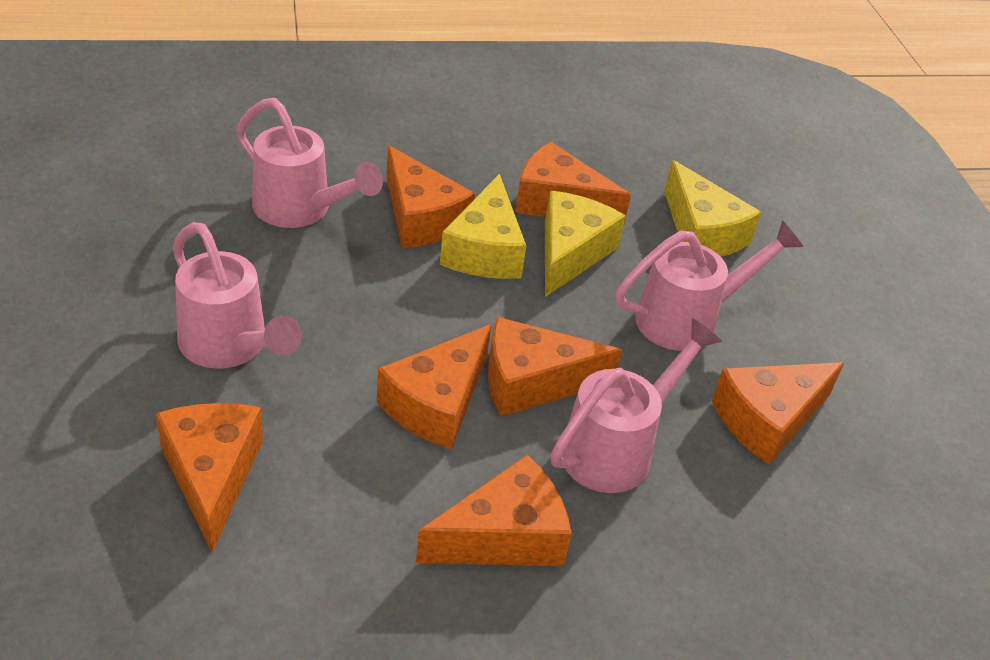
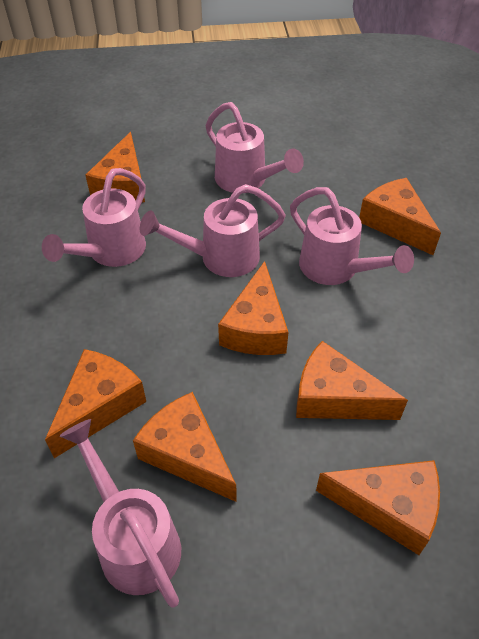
pink watering can: 4 -> 5
yellow cheese: 3 -> 0

